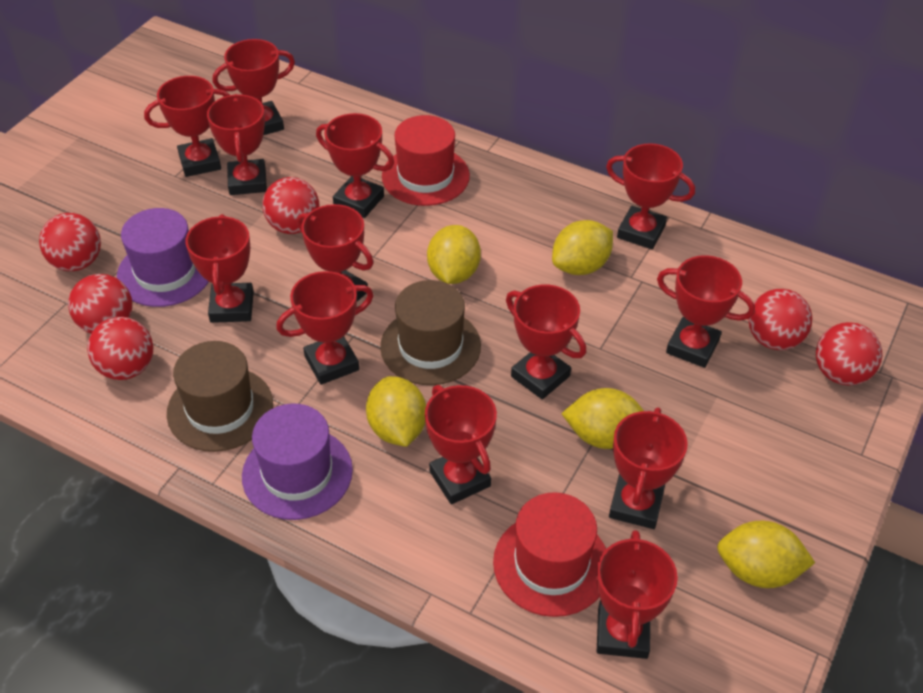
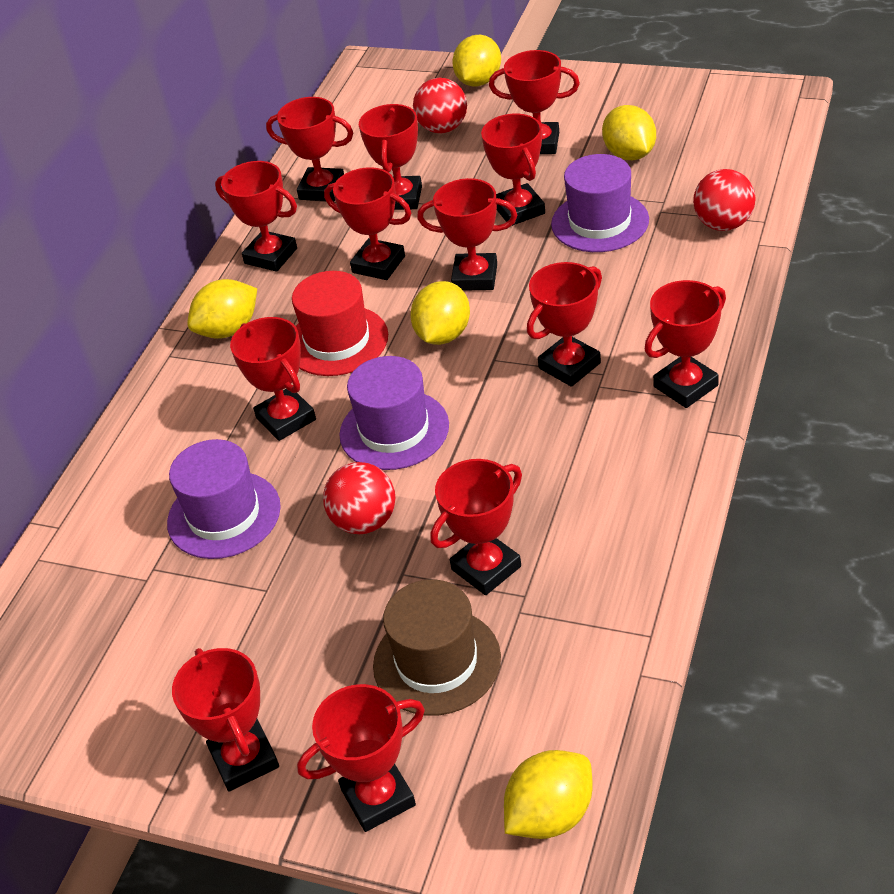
brown hat: 2 -> 1
purple hat: 2 -> 3
red ball: 6 -> 3
red hat: 2 -> 1

